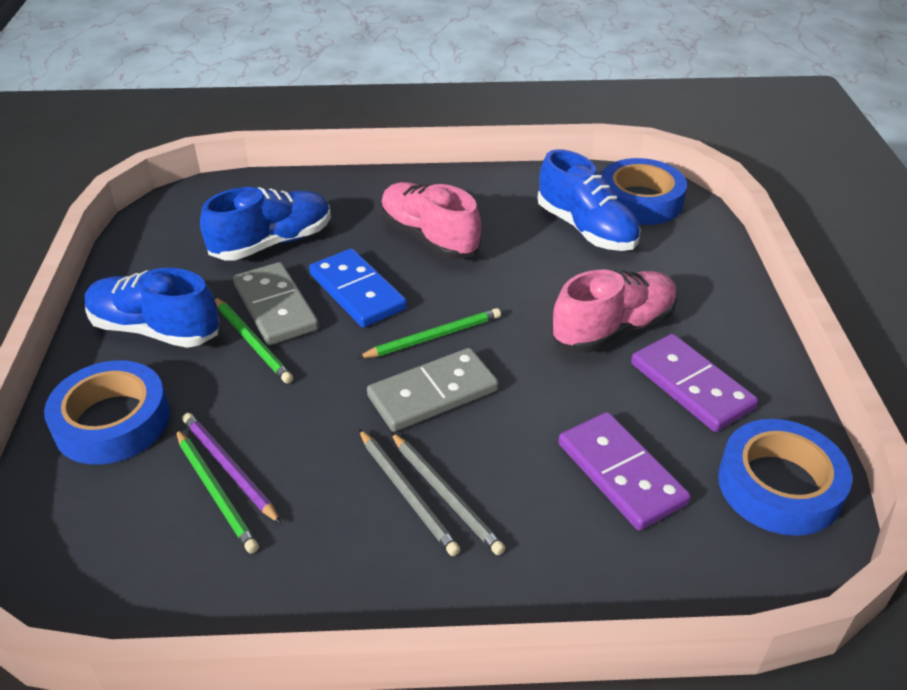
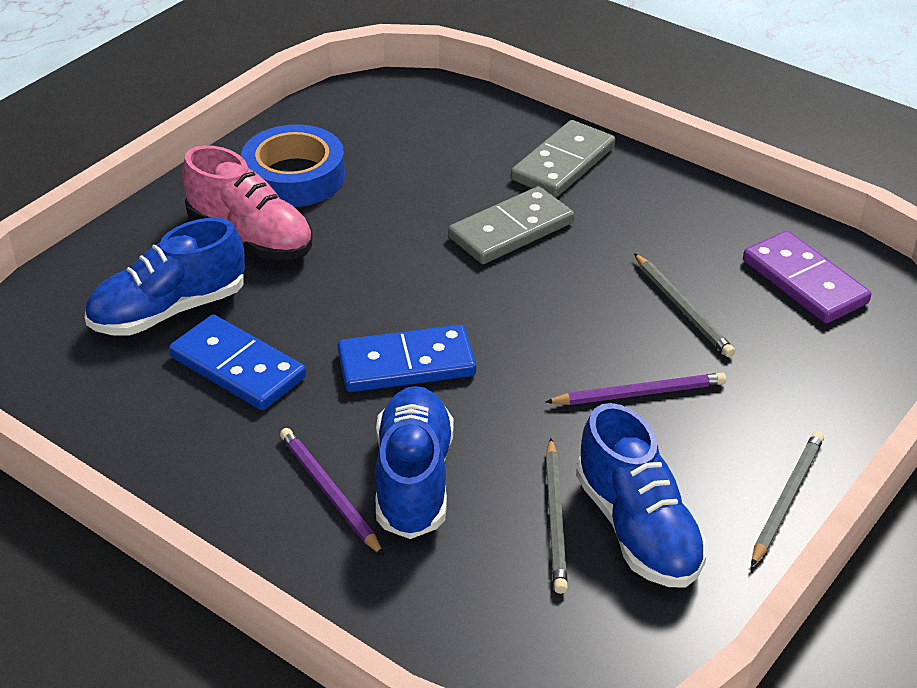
blue domino: 1 -> 2
blue tape: 3 -> 1
green pencil: 3 -> 0
grey pencil: 2 -> 3
pink shoe: 2 -> 1
purple domino: 2 -> 1
purple pencil: 1 -> 2

